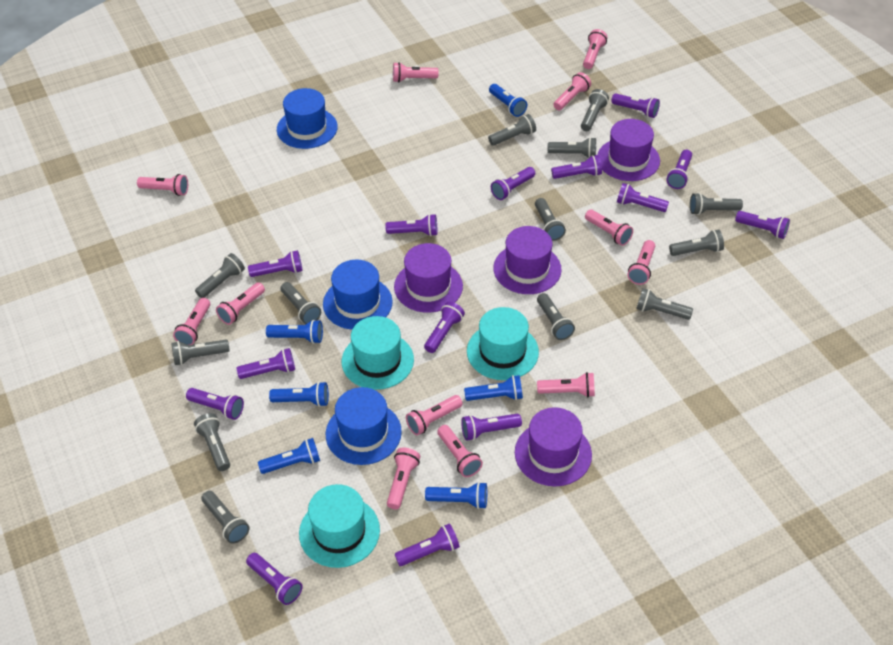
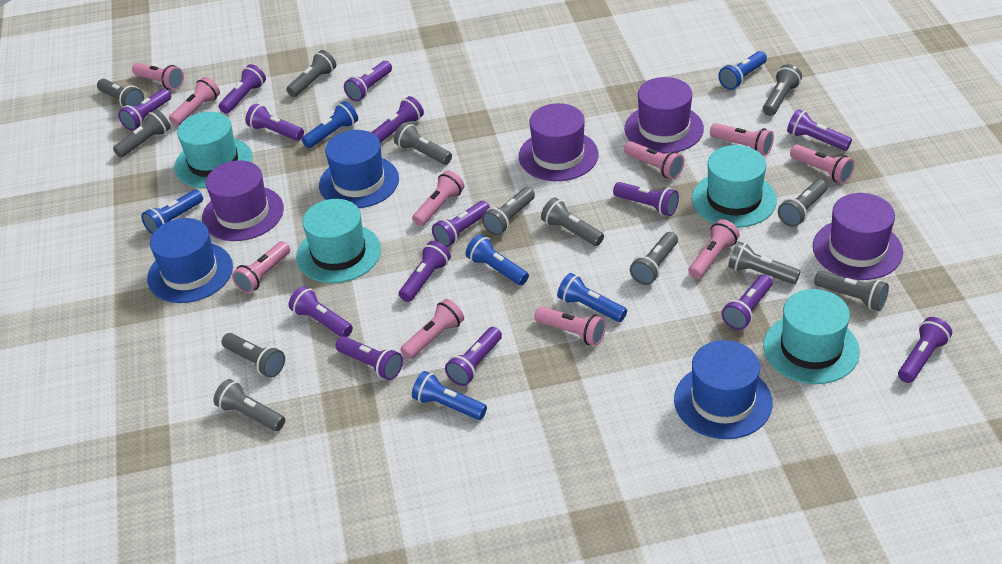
pink flashlight: 12 -> 10
turquoise hat: 3 -> 4

